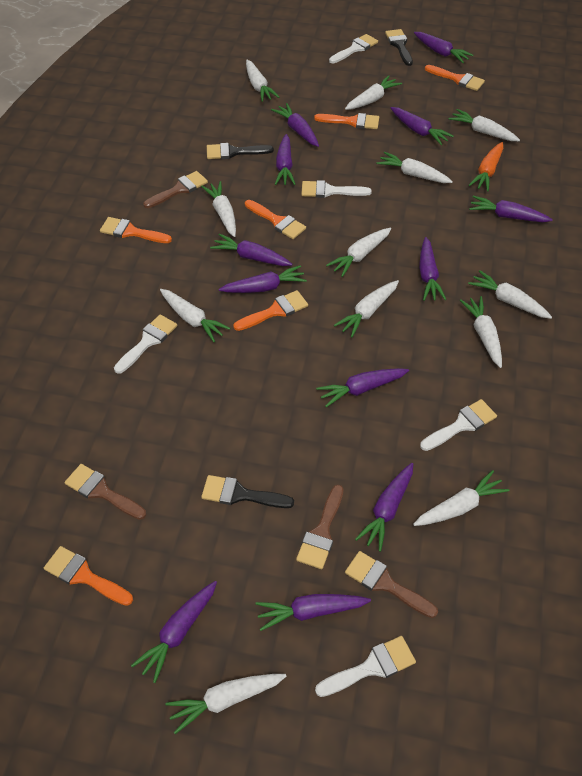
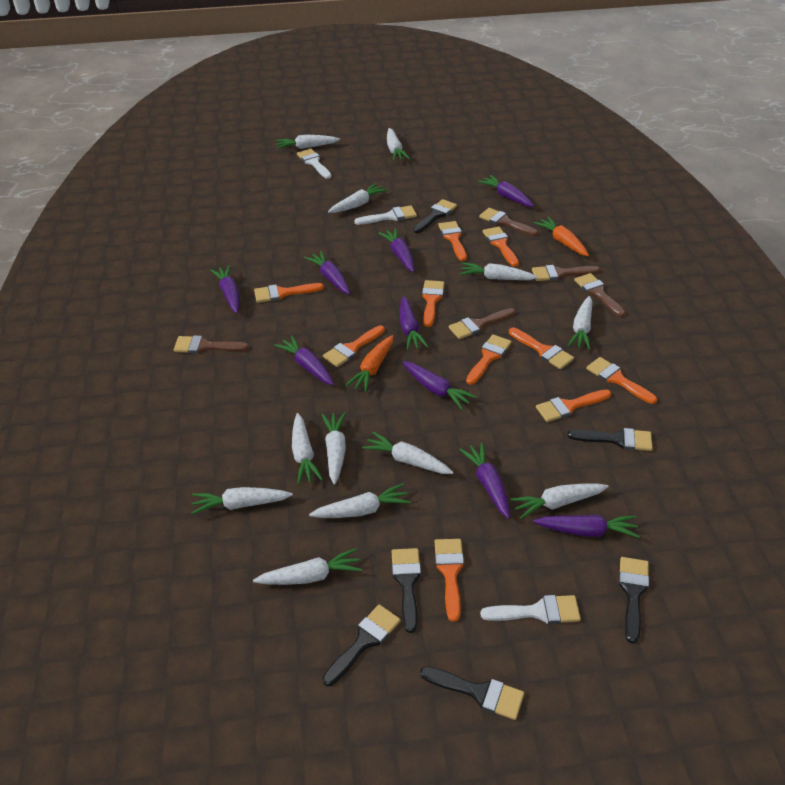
black brush: 3 -> 6
brown brush: 4 -> 5
orange brush: 6 -> 10
orange carrot: 1 -> 2
purple carrot: 12 -> 9
white brush: 5 -> 3

